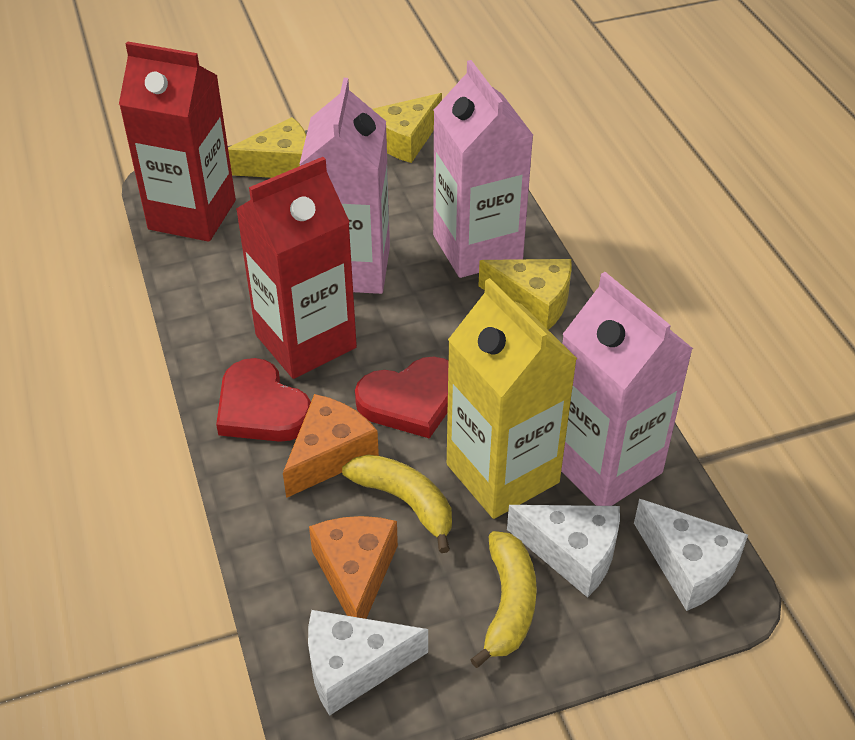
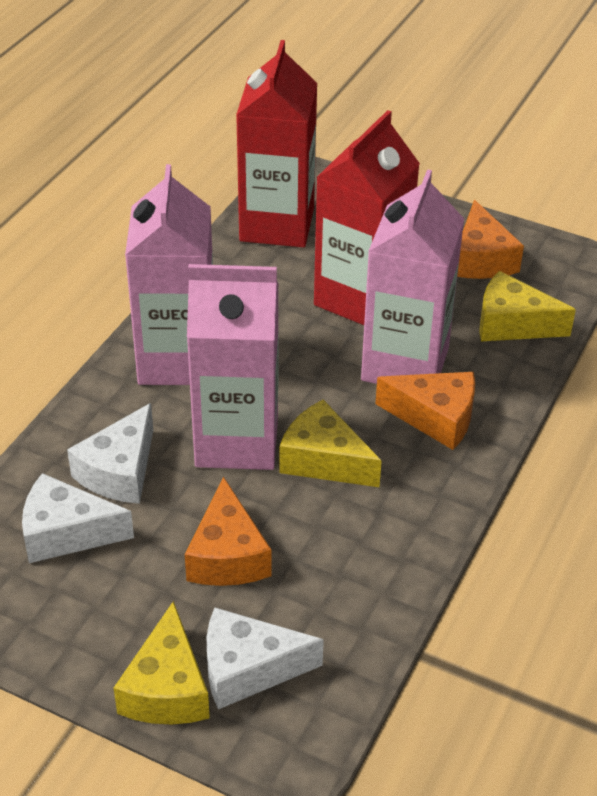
orange cheese: 2 -> 3
red heart: 2 -> 0
yellow banana: 2 -> 0
yellow carton: 1 -> 0

